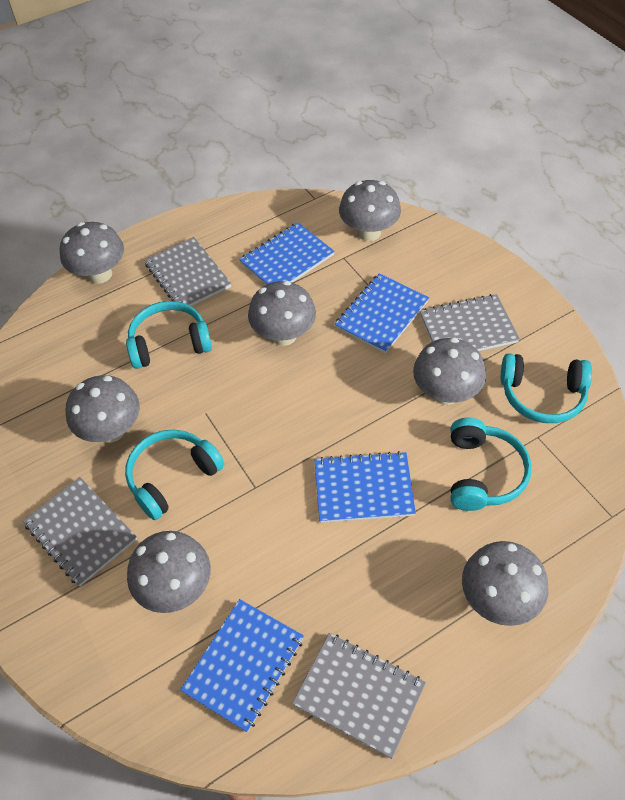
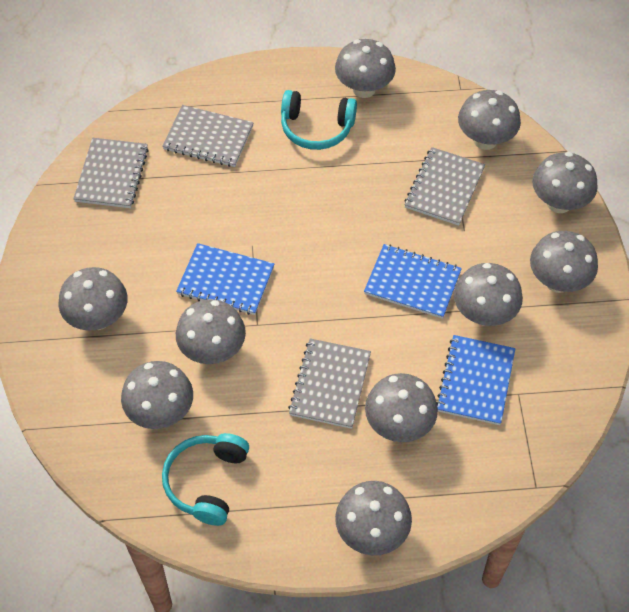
blue notebook: 4 -> 3
grey mushroom: 7 -> 10
turquoise headphones: 4 -> 2

